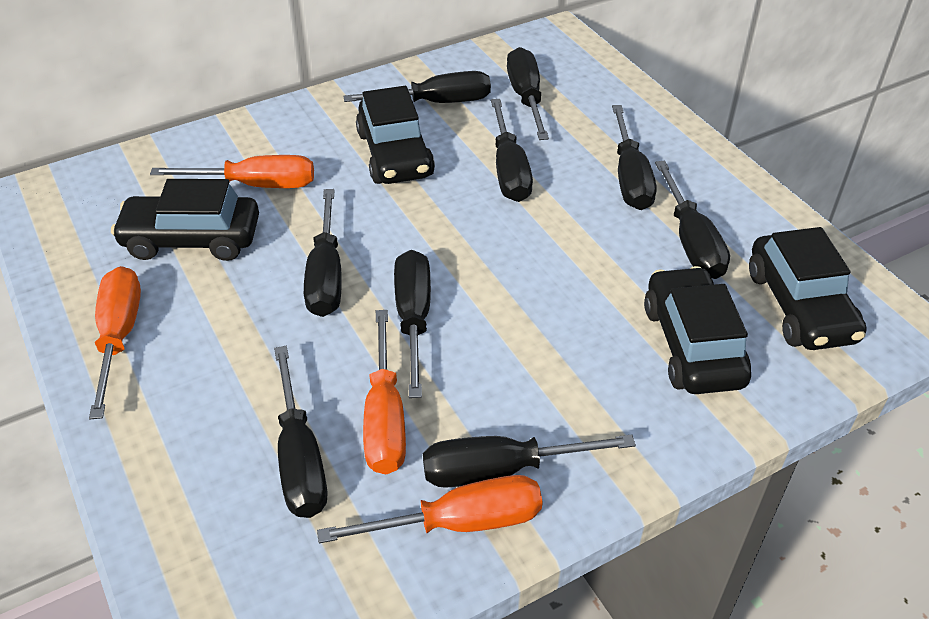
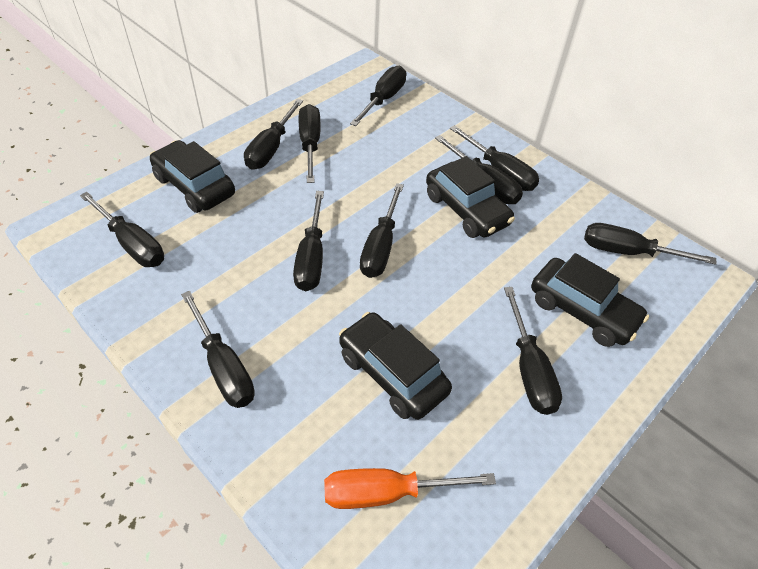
black screwdriver: 9 -> 11
orange screwdriver: 4 -> 1

